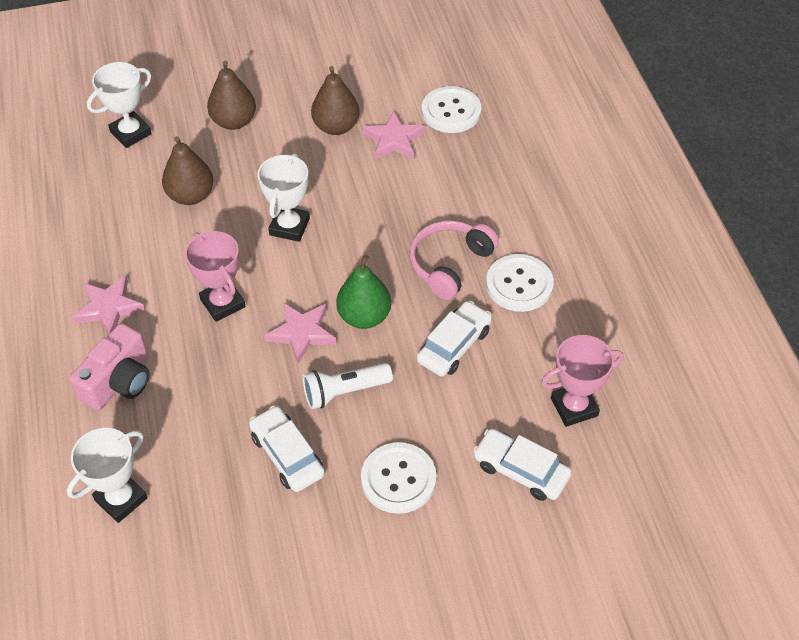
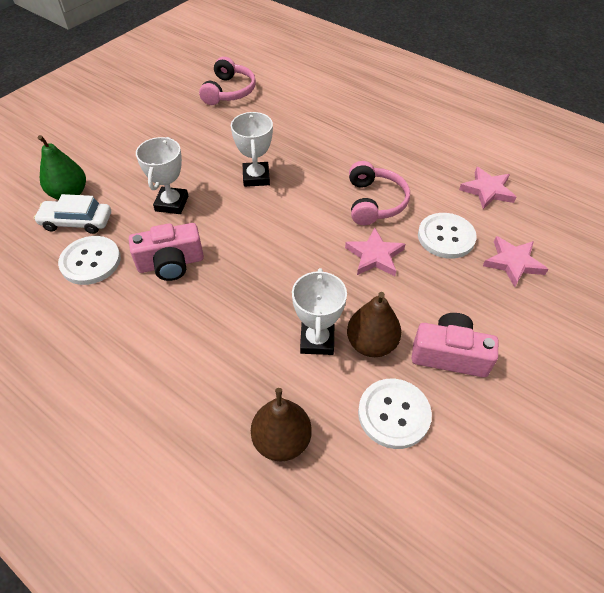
brown pear: 3 -> 2
pink camera: 1 -> 2
pink headphones: 1 -> 2
pink trophy: 2 -> 0
white car: 3 -> 1
white flashlight: 1 -> 0

